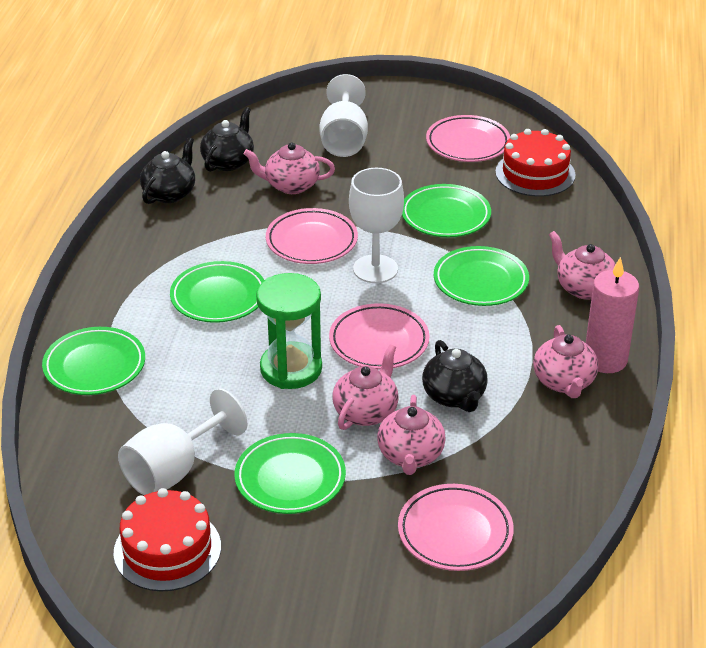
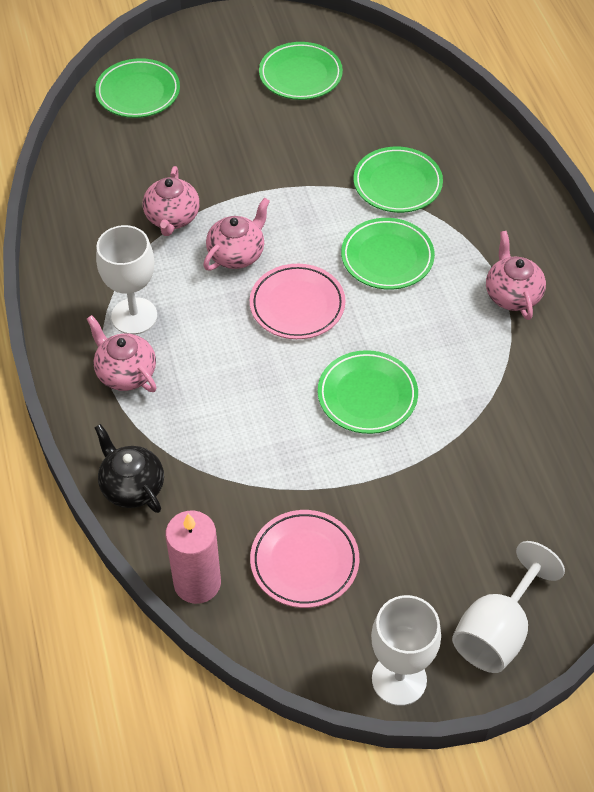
black teapot: 3 -> 1
green hourglass: 1 -> 0
pink plate: 4 -> 2
pink teapot: 5 -> 4
red cake: 2 -> 0

